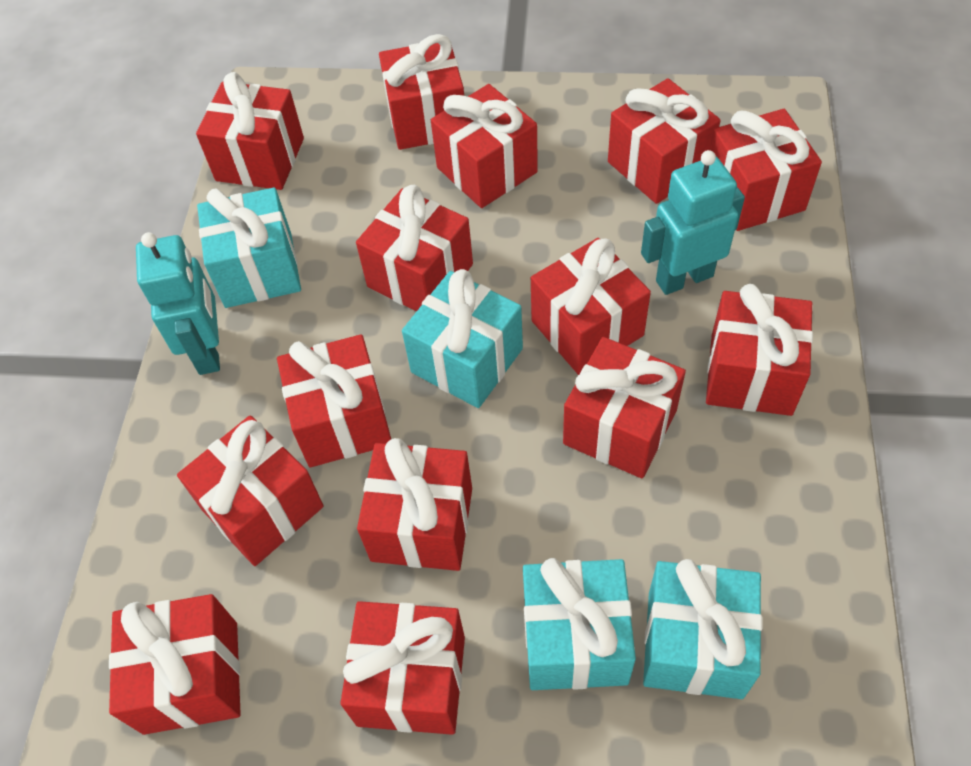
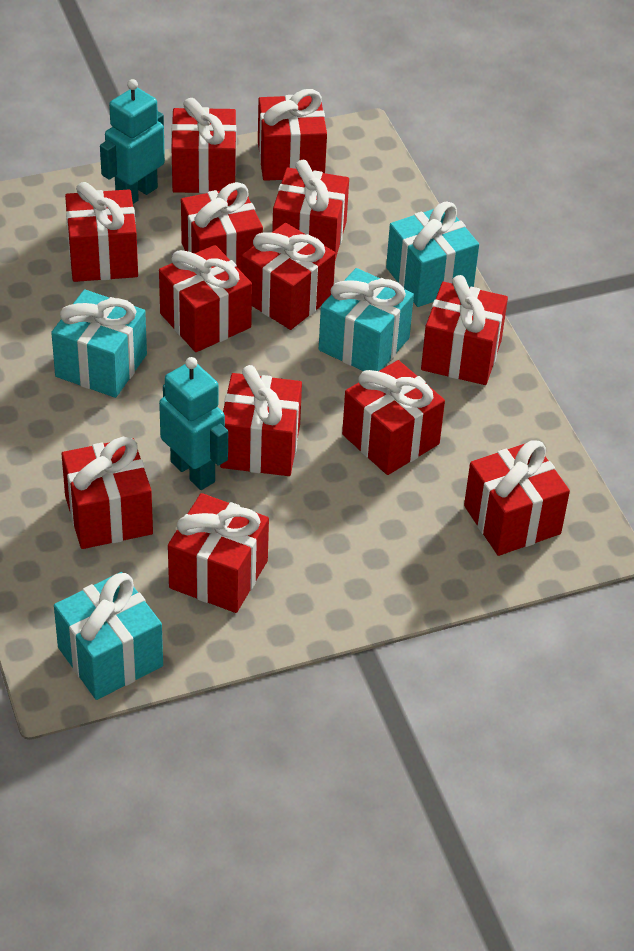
red gift: 14 -> 13

